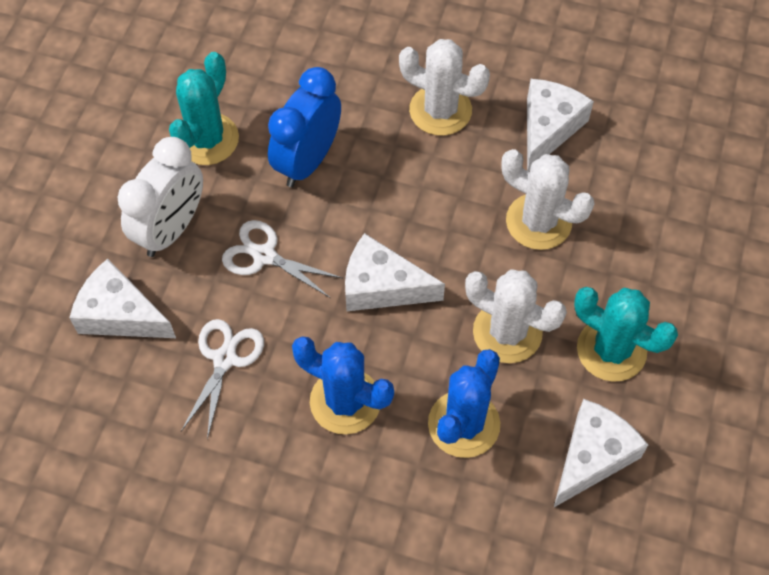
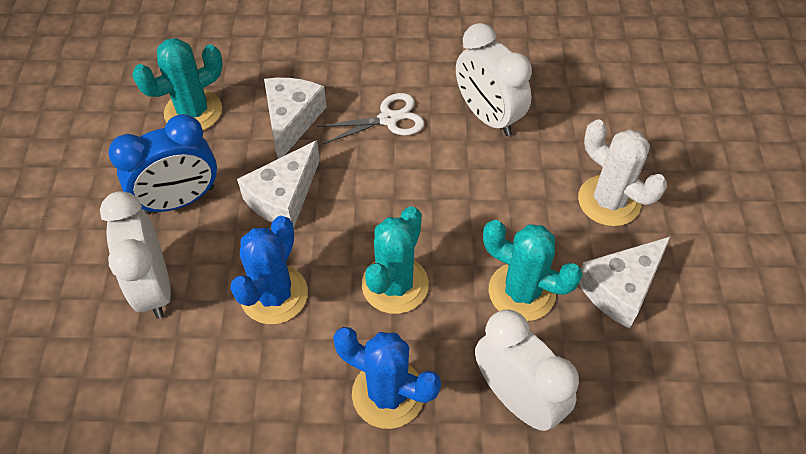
turquoise cactus: 2 -> 3
white cactus: 3 -> 1
white cheese: 4 -> 3
white clock: 1 -> 3
white scissors: 2 -> 1

